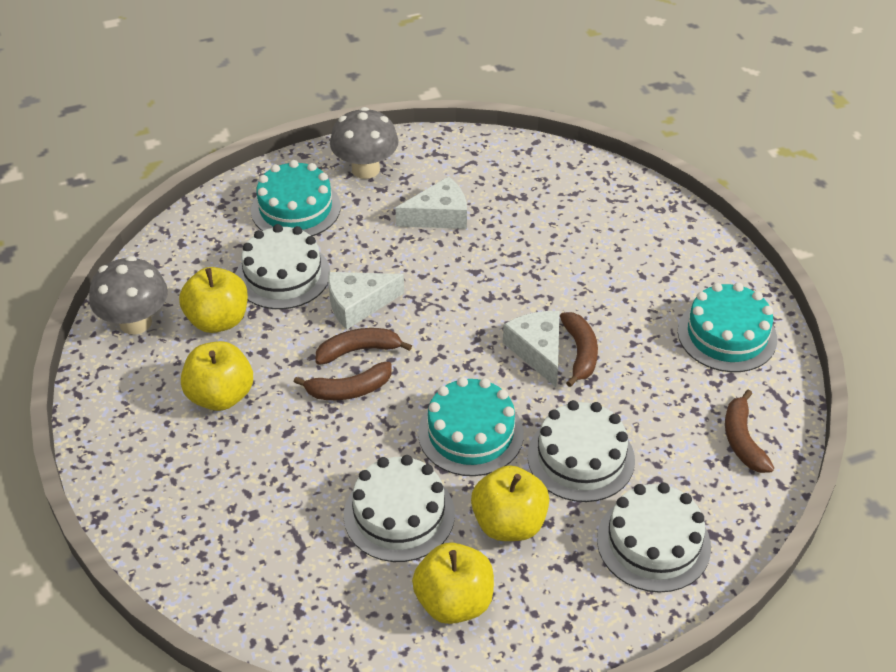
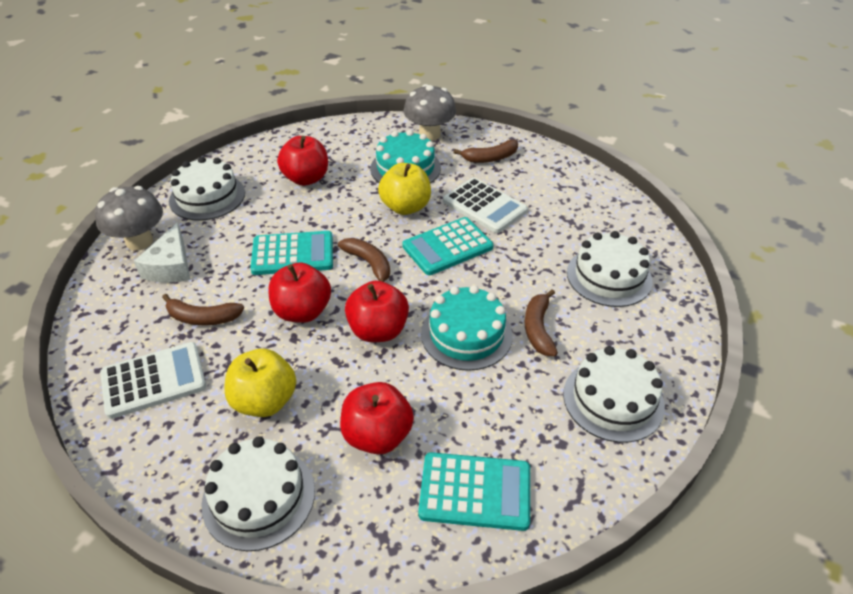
red apple: 0 -> 4
turquoise cake: 3 -> 2
turquoise calculator: 0 -> 3
white calculator: 0 -> 2
white cheese: 3 -> 1
yellow apple: 4 -> 2

